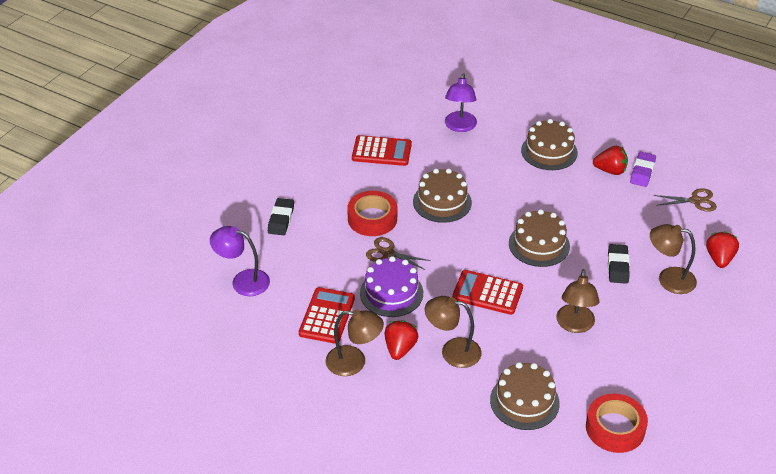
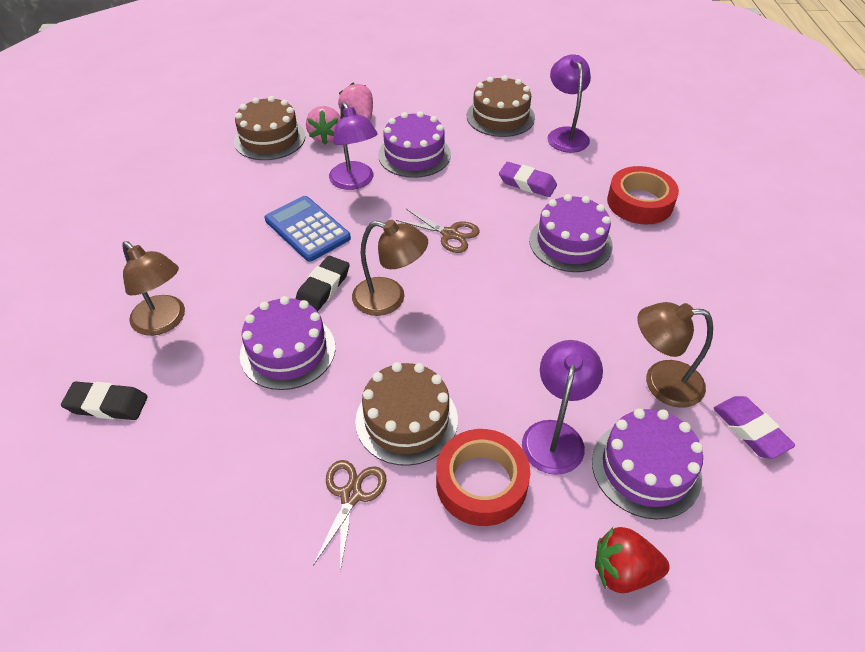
blue calculator: 0 -> 1
brown cake: 4 -> 3
brown lamp: 4 -> 3
pink strawberry: 0 -> 2
purple cake: 1 -> 4
purple eraser: 1 -> 2
purple lamp: 2 -> 3
red calculator: 3 -> 0
red strawberry: 3 -> 1

